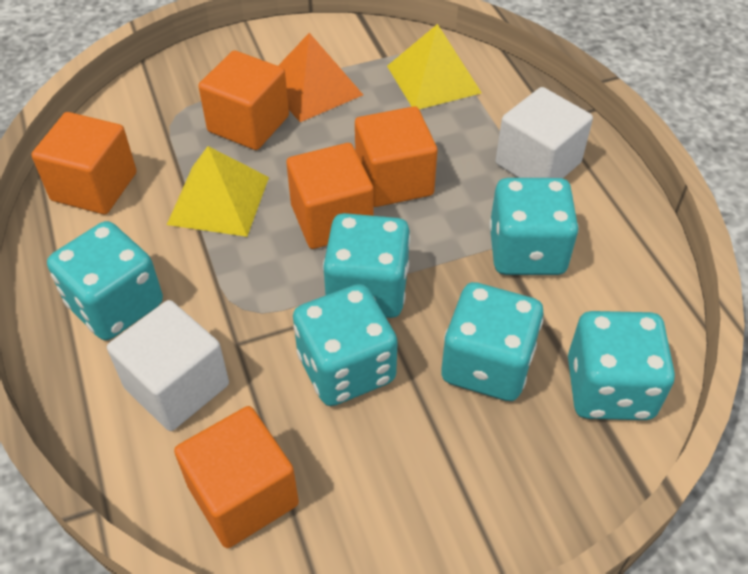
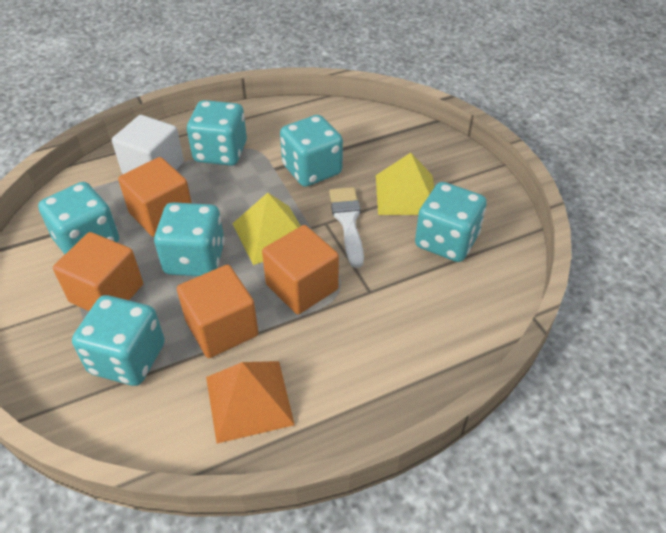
orange cube: 5 -> 4
white brush: 0 -> 1
white cube: 2 -> 1

